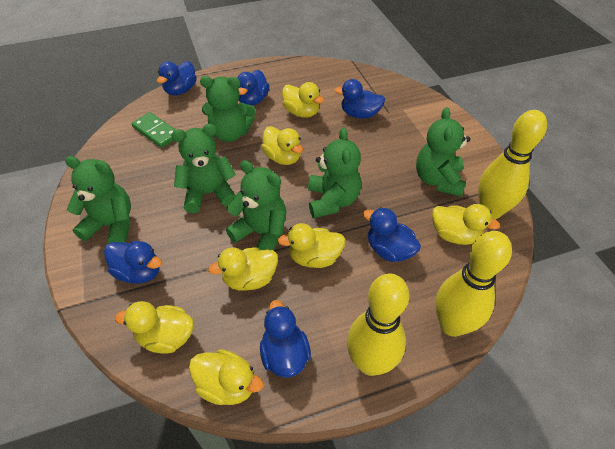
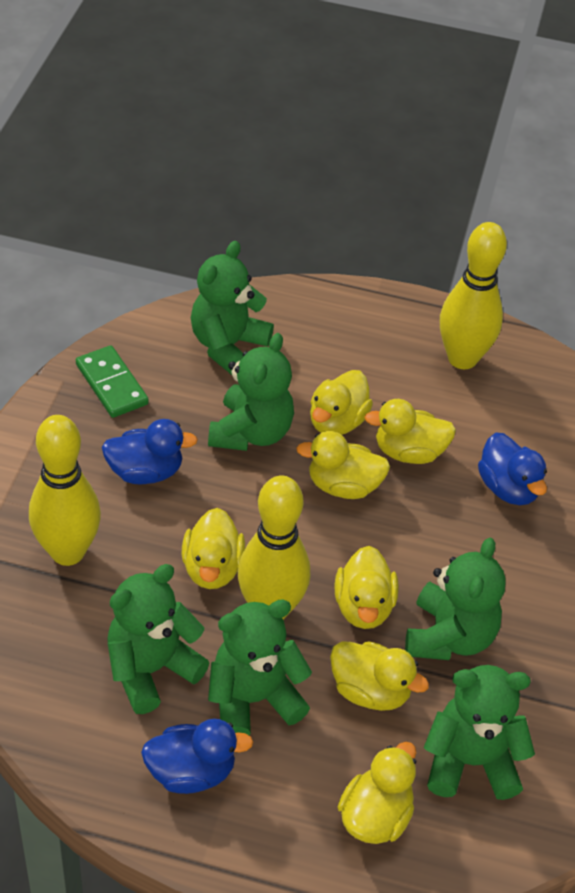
blue duck: 6 -> 3

